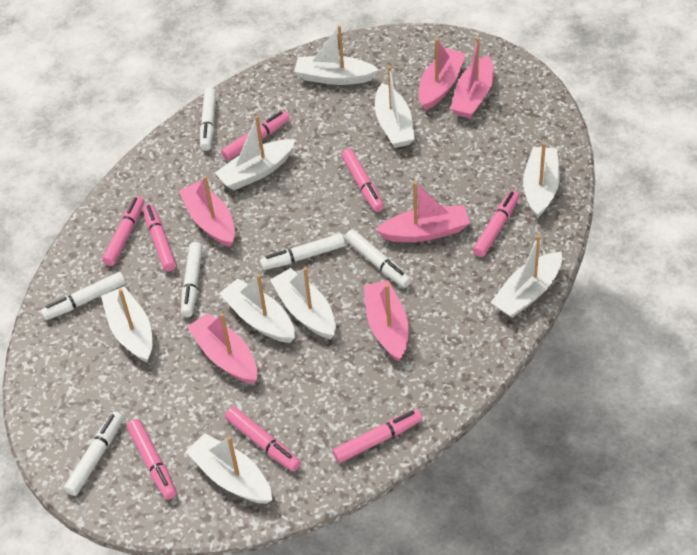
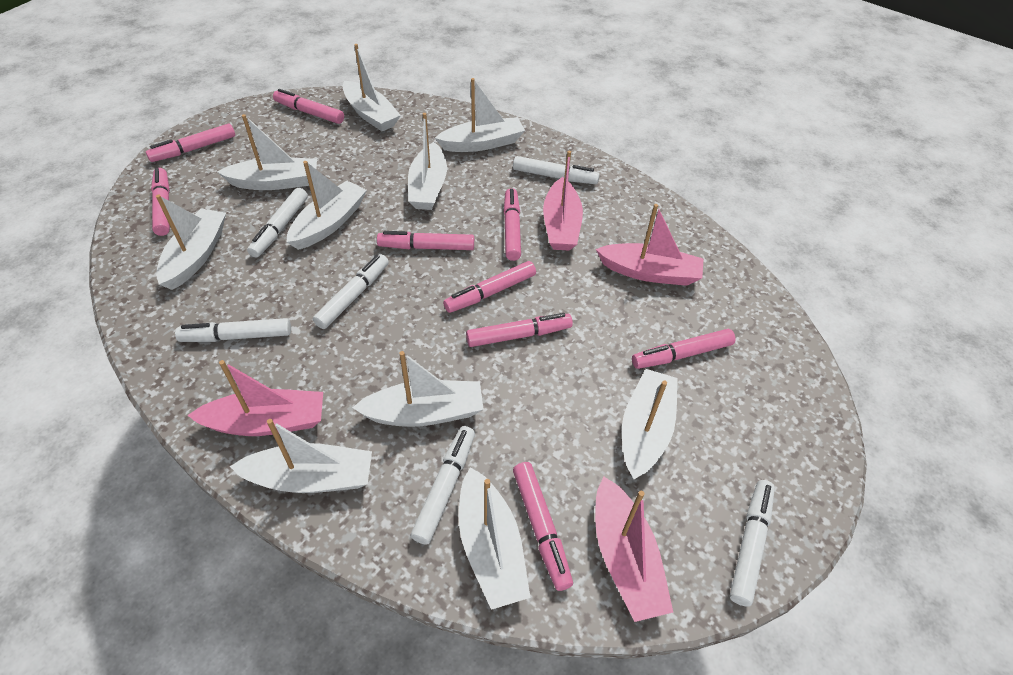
pink boat: 6 -> 4
pink marker: 8 -> 9
white boat: 9 -> 10

